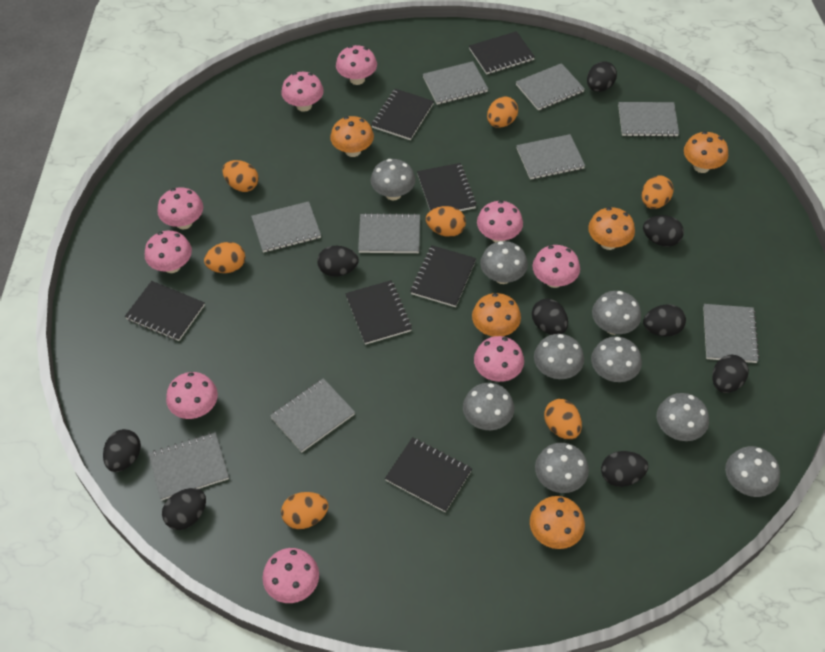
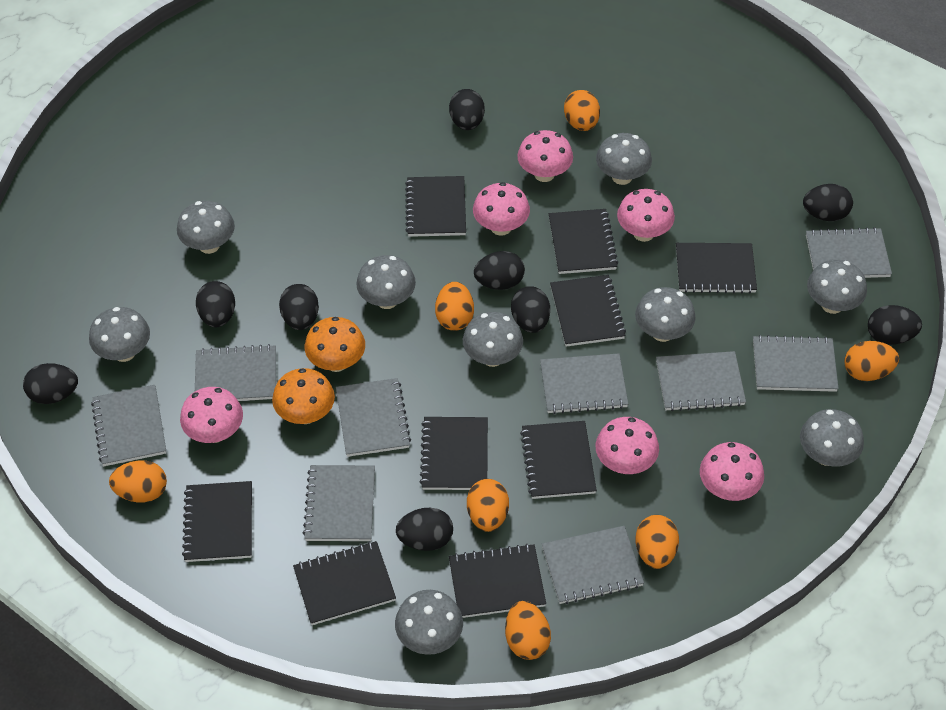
black notebook: 7 -> 9
orange mushroom: 5 -> 2
pink mushroom: 9 -> 6

